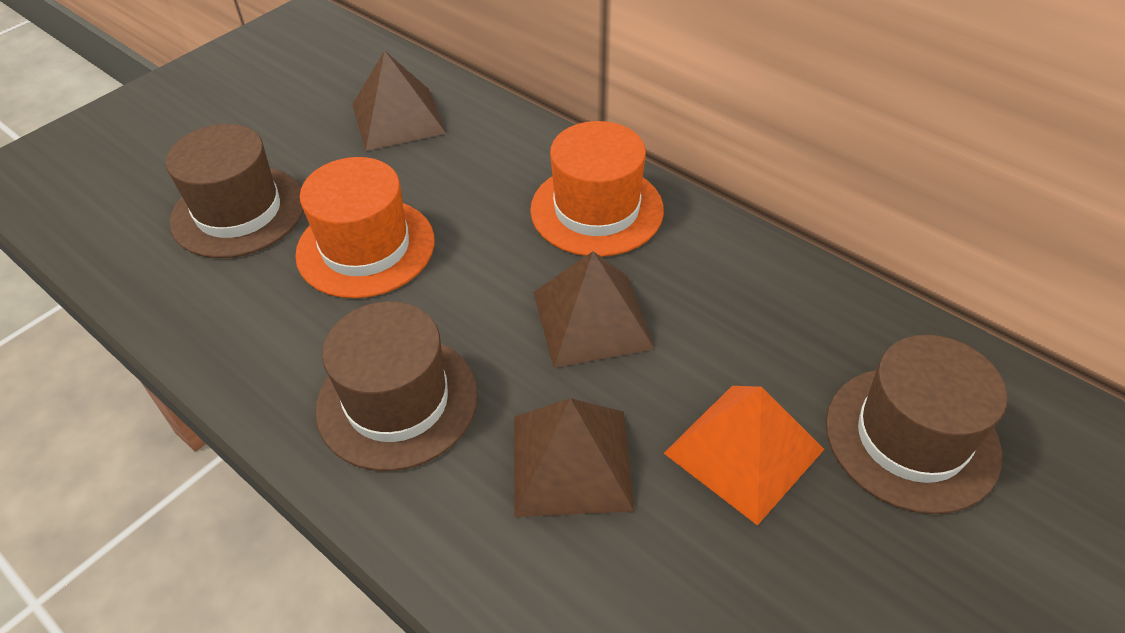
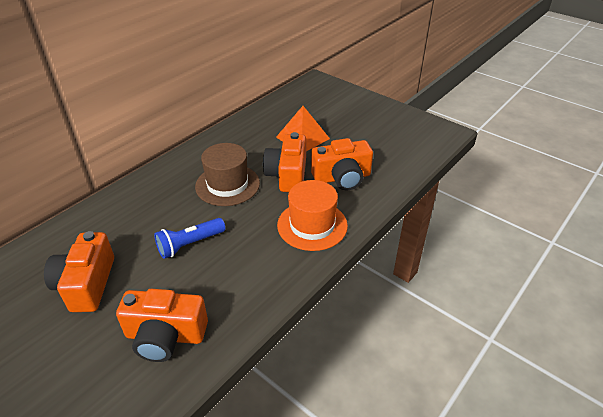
blue flashlight: 0 -> 1
brown hat: 3 -> 1
brown pyramid: 3 -> 0
orange camera: 0 -> 4
orange hat: 2 -> 1

